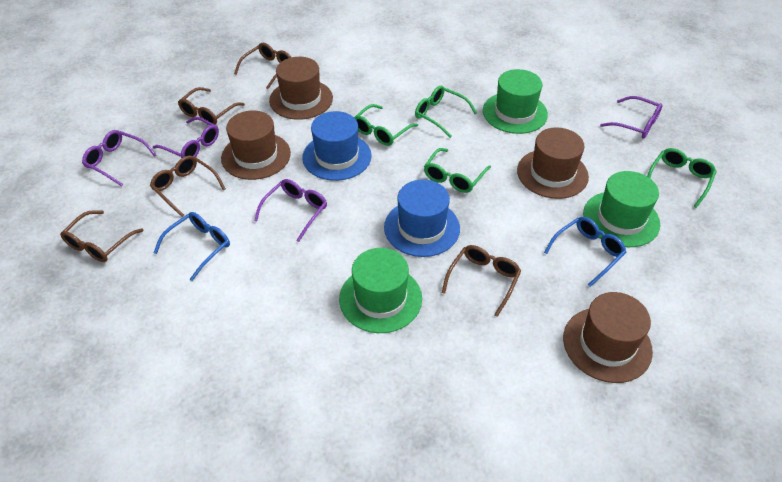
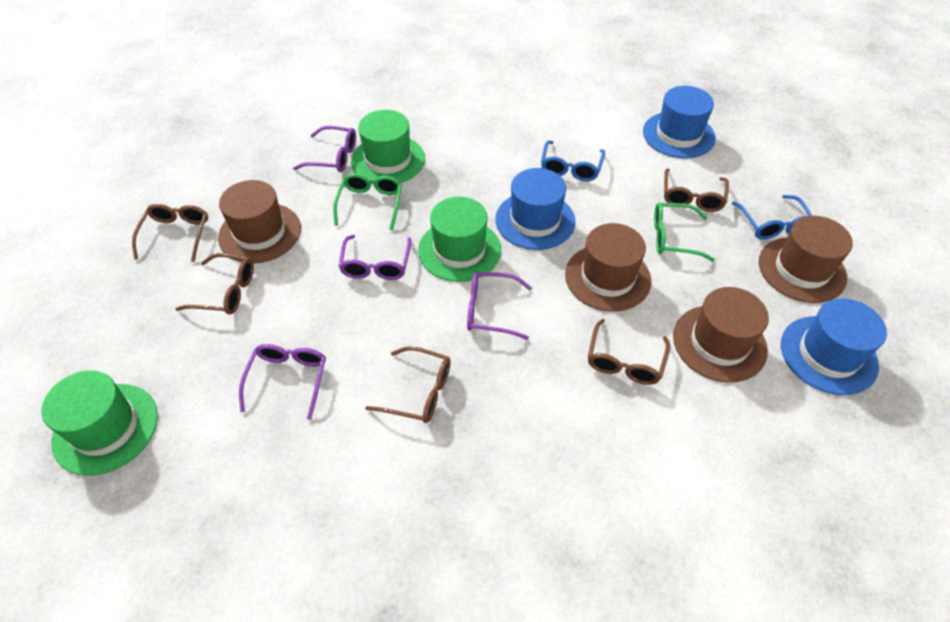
blue hat: 2 -> 3
green glasses: 4 -> 2

